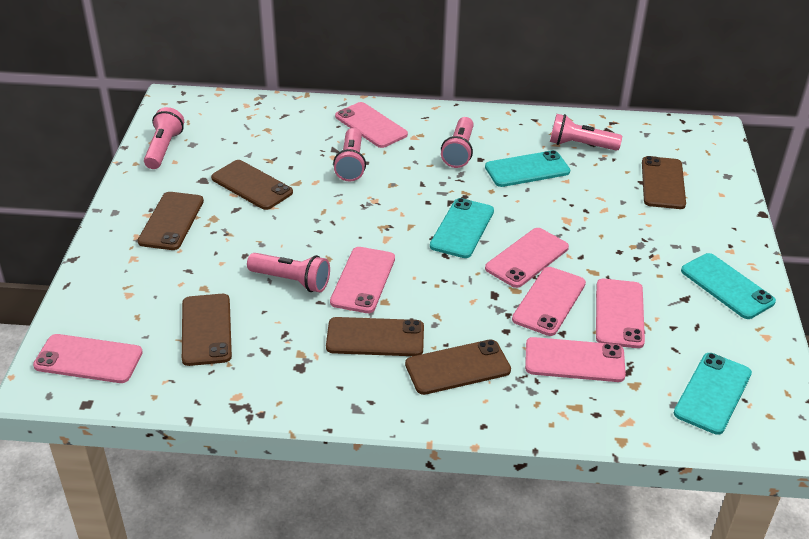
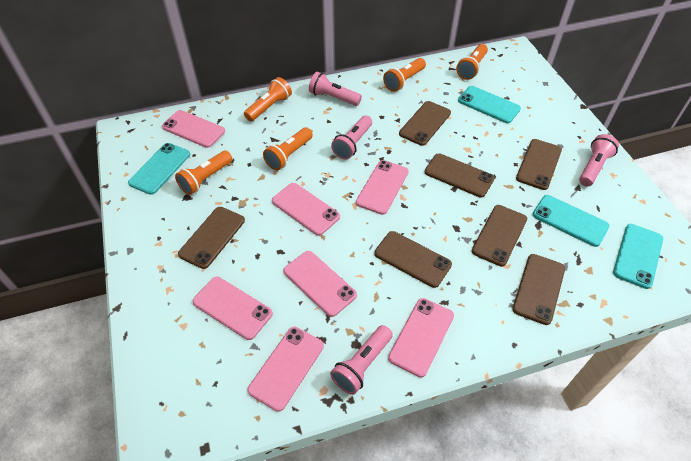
brown phone: 6 -> 7
orange flashlight: 0 -> 5
pink flashlight: 5 -> 4

